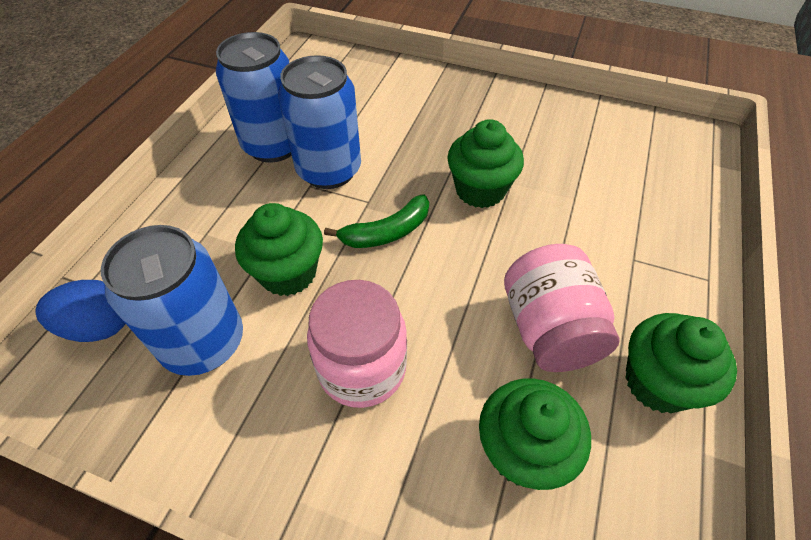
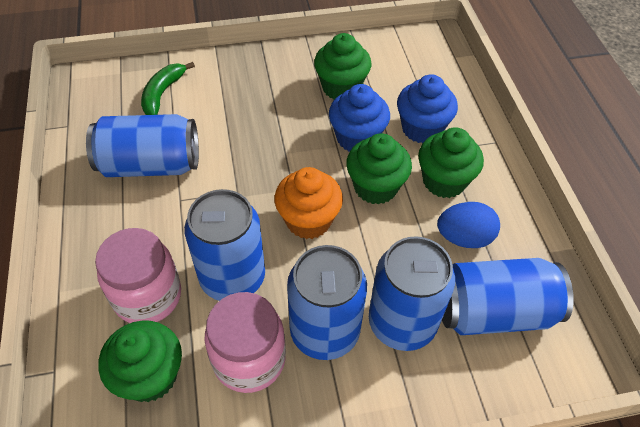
blue can: 3 -> 5
blue cupcake: 0 -> 2
orange cupcake: 0 -> 1

